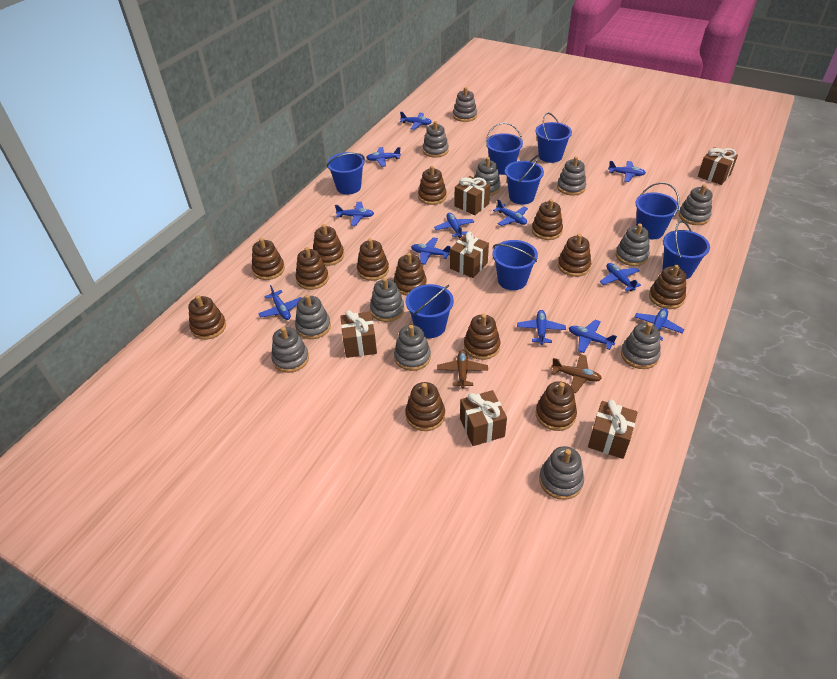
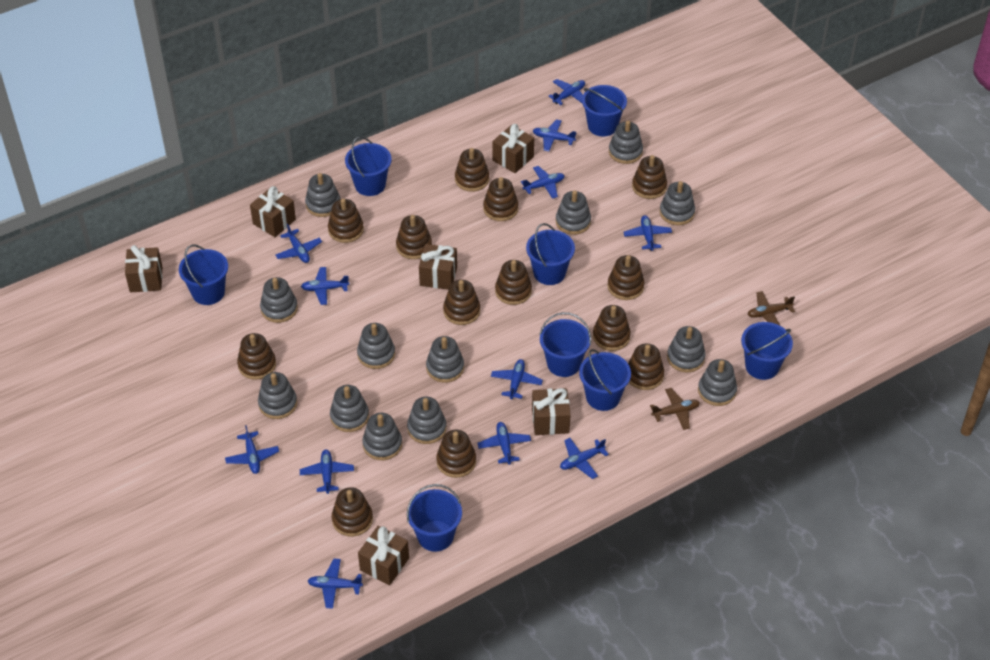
grey stacking toy: 12 -> 13

